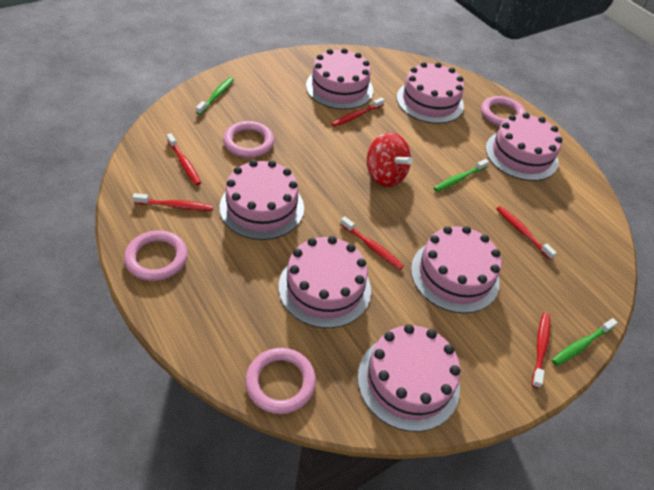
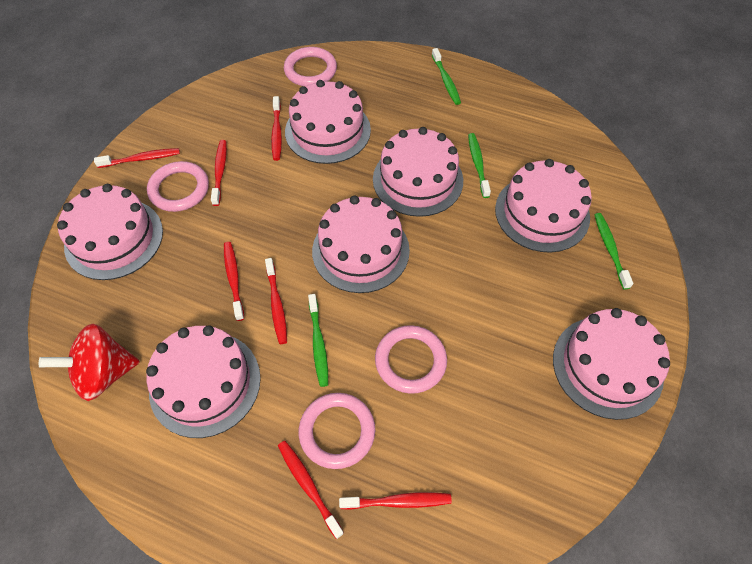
green toothbrush: 3 -> 4
red toothbrush: 6 -> 7

